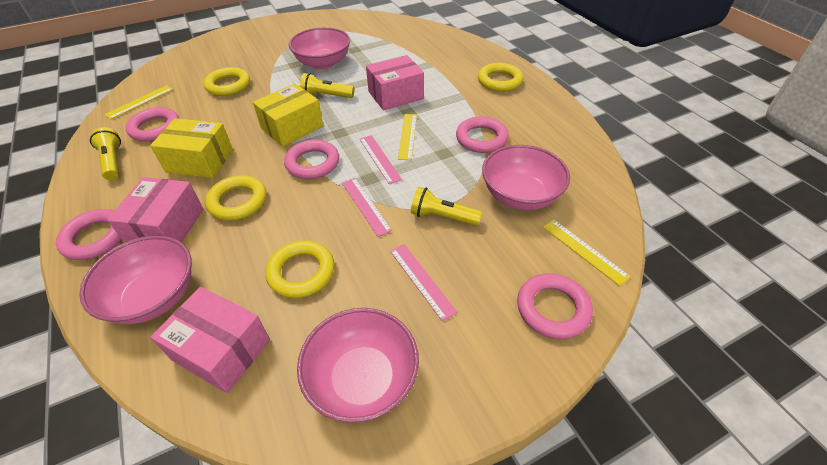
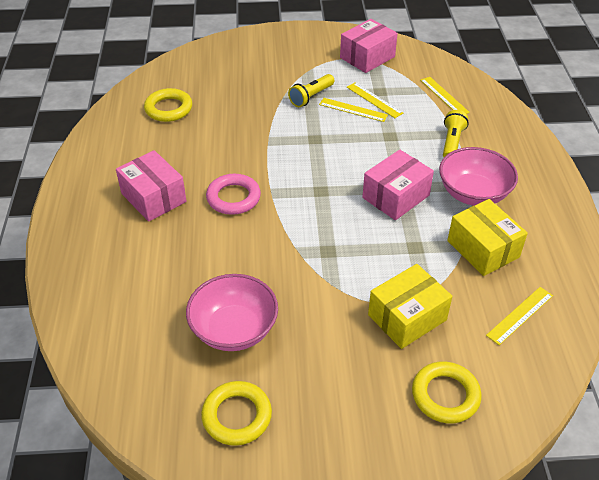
pink bowl: 4 -> 2
pink ring: 5 -> 1
pink ruler: 3 -> 0
yellow flashlight: 3 -> 2
yellow ring: 4 -> 3
yellow ruler: 3 -> 4

